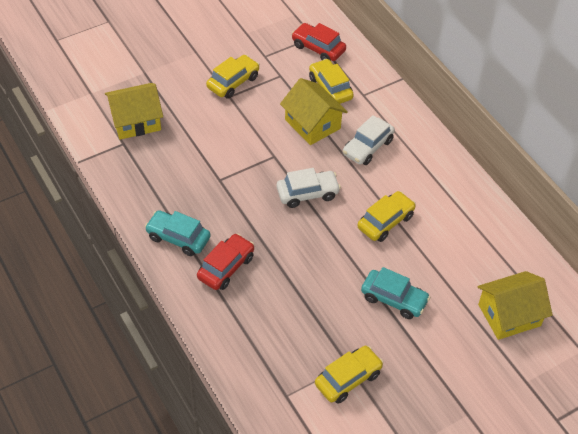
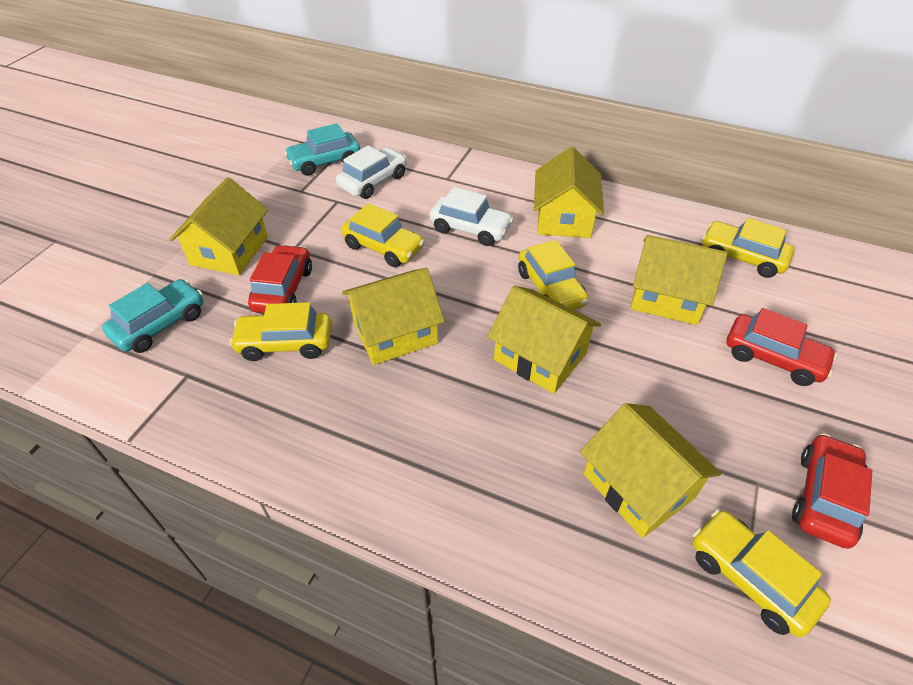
red car: 2 -> 3
yellow car: 4 -> 5
yellow house: 3 -> 6

